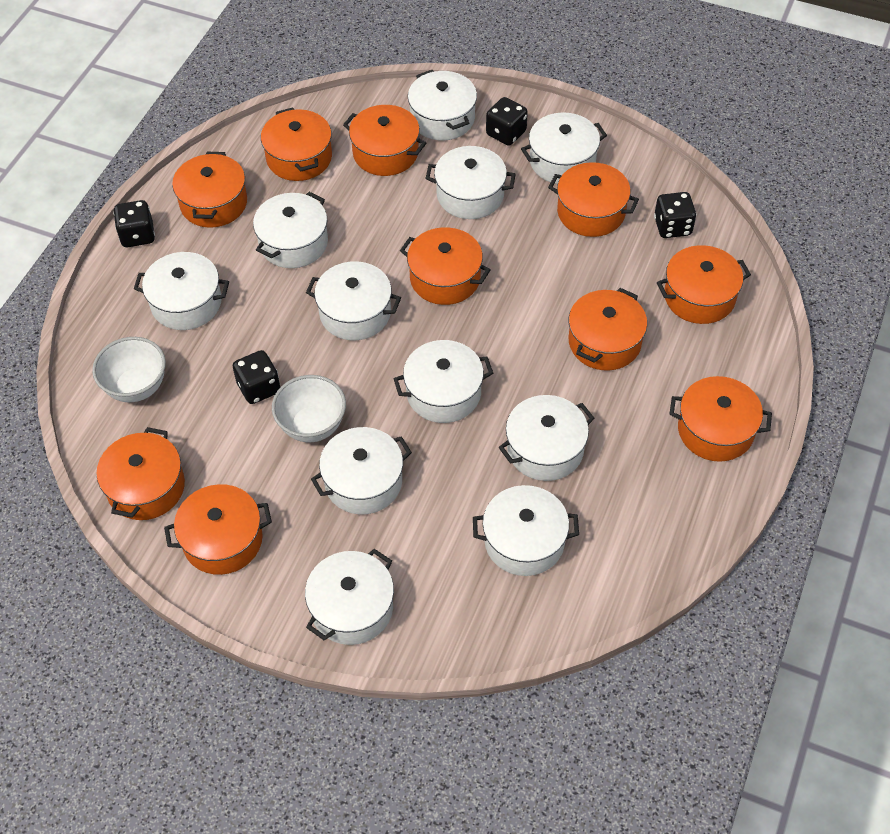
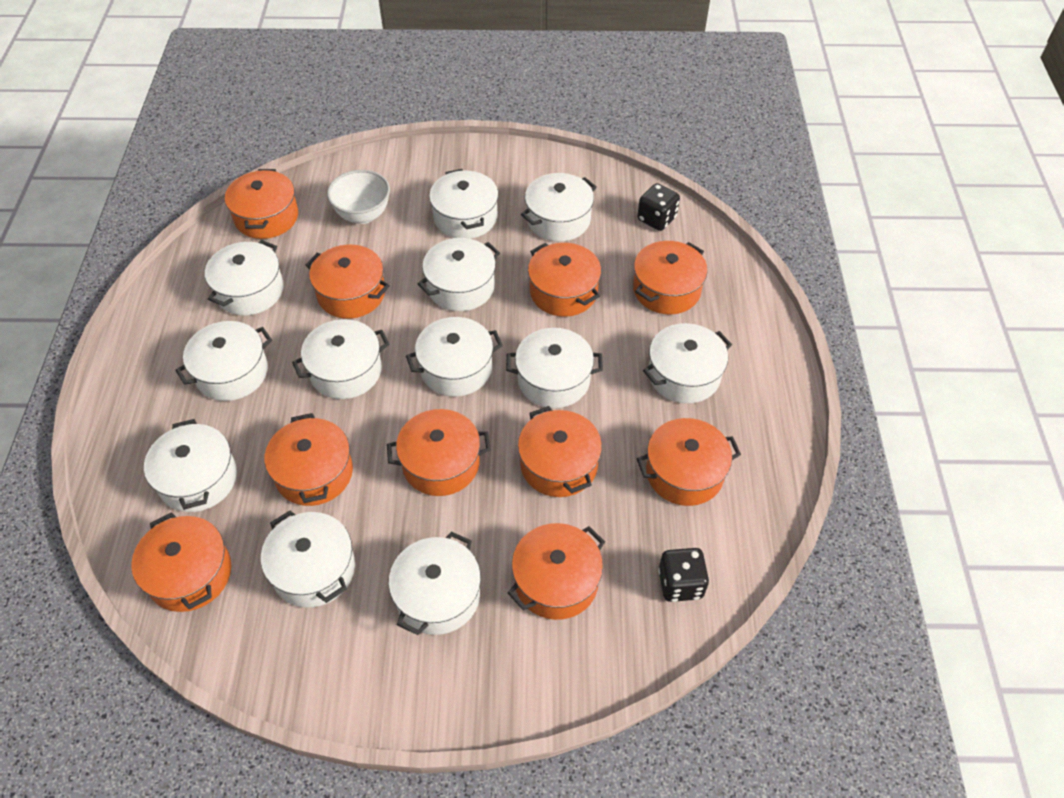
black dice: 4 -> 2
white bowl: 2 -> 1
white pot: 11 -> 12

